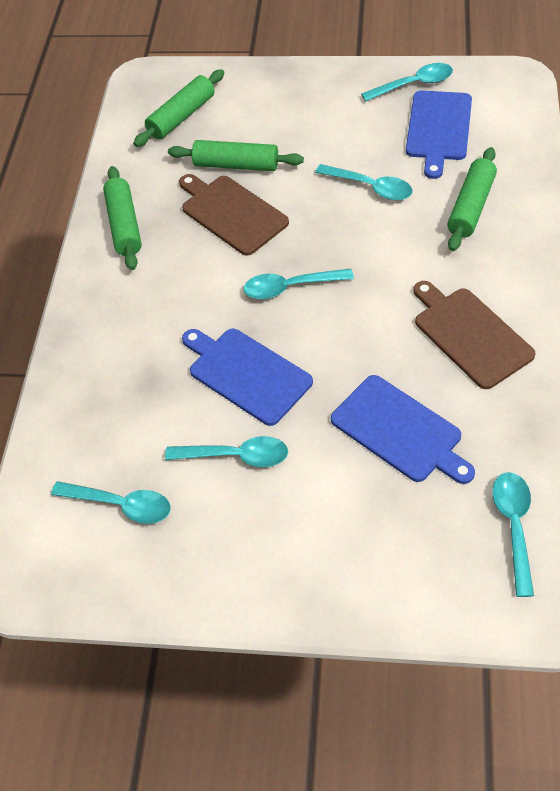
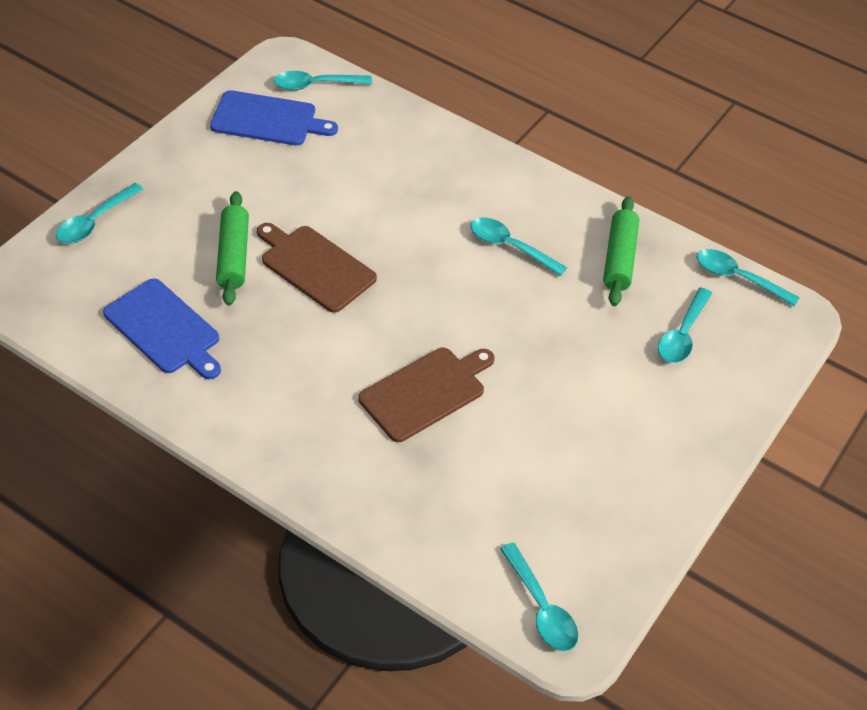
blue cutting board: 3 -> 2
green rolling pin: 4 -> 2

